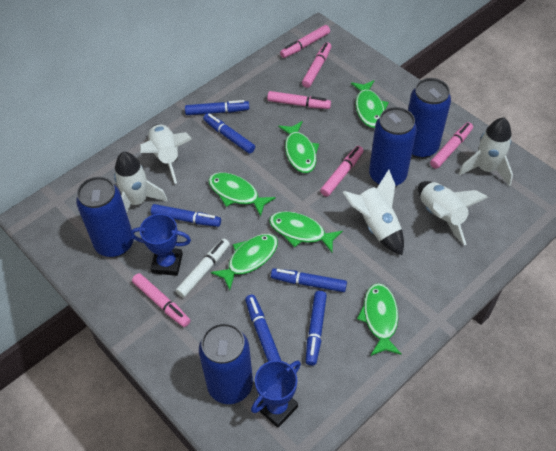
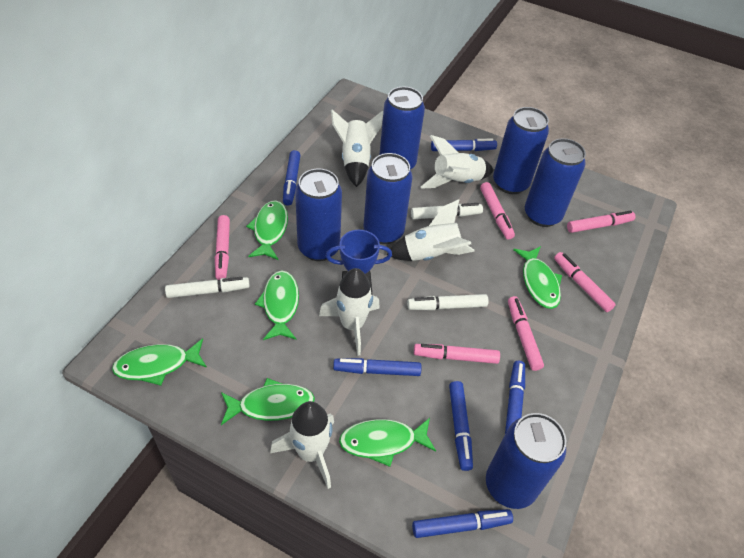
blue can: 4 -> 6
blue trophy: 2 -> 1
white marker: 1 -> 3

